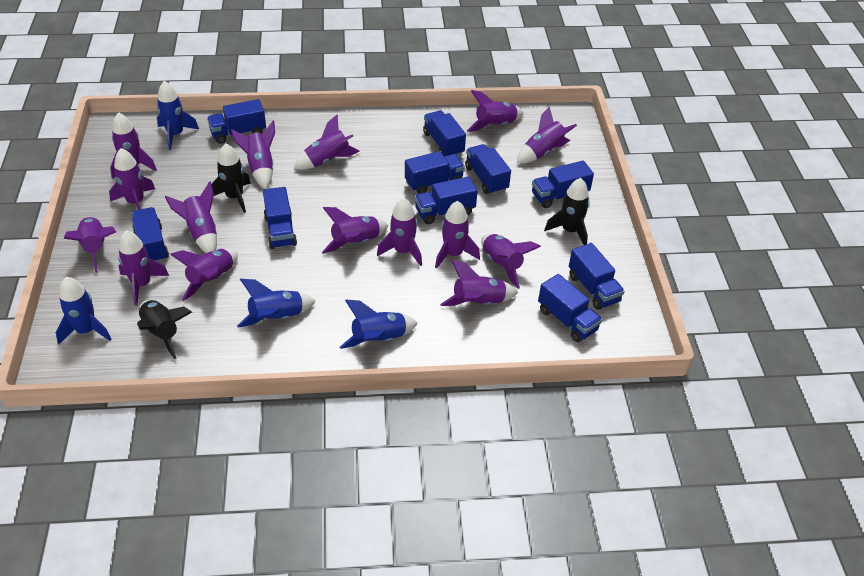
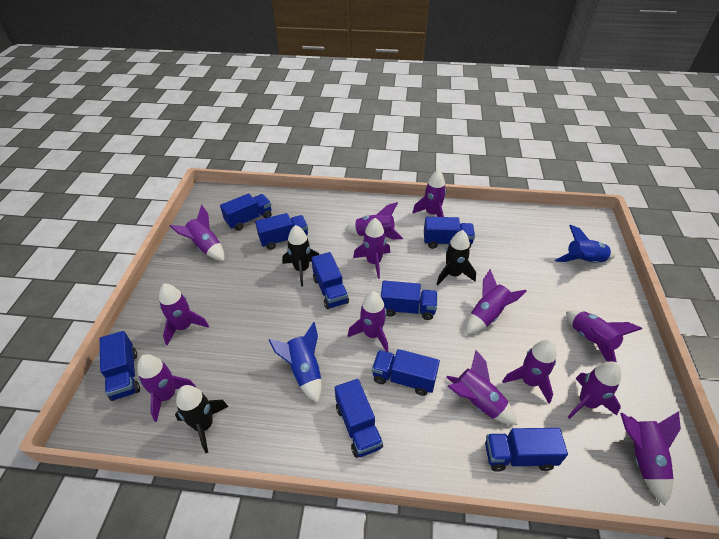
blue rocket: 4 -> 2
blue truck: 10 -> 9
purple rocket: 15 -> 13

